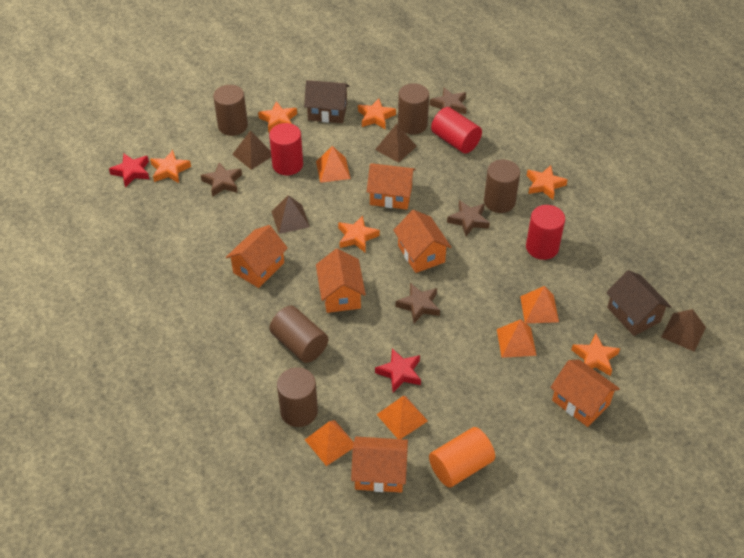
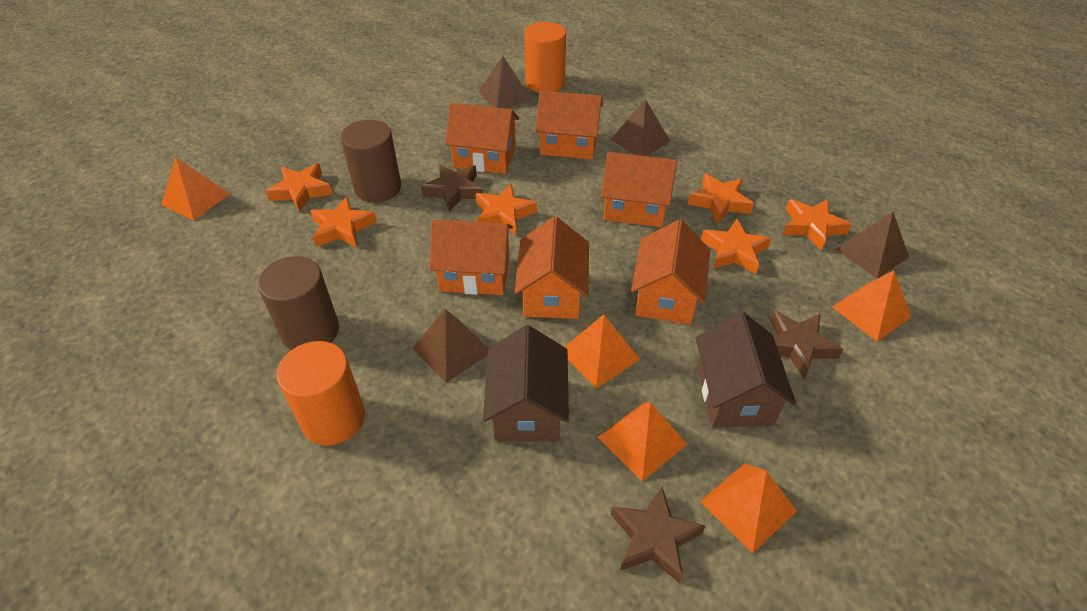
brown cylinder: 5 -> 2
brown star: 4 -> 3
orange cylinder: 1 -> 2
red cylinder: 3 -> 0
red star: 2 -> 0

